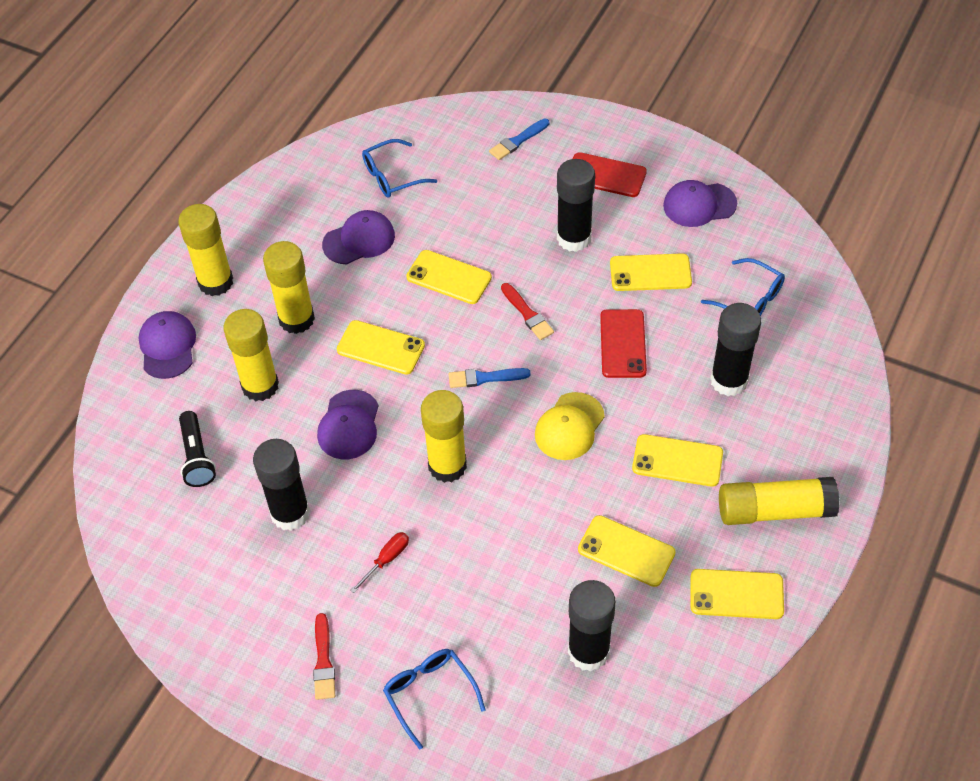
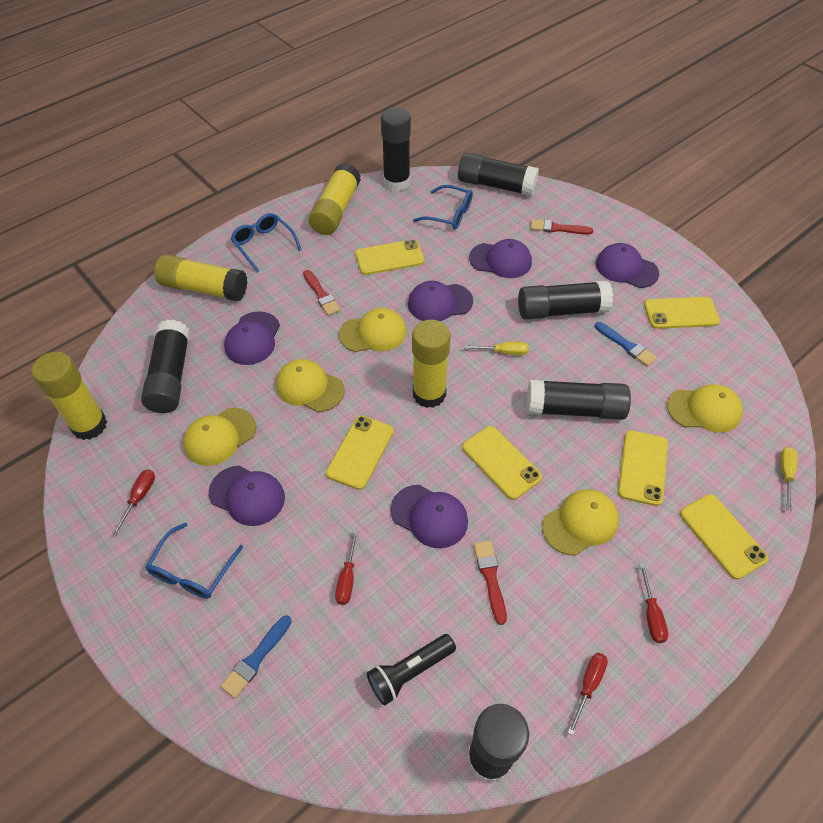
black glue stick: 4 -> 6
purple cap: 4 -> 6
red brush: 2 -> 3
red phone: 2 -> 0
red screwdriver: 1 -> 4
yellow cap: 1 -> 5
yellow glue stick: 5 -> 4
yellow screwdriver: 0 -> 2

